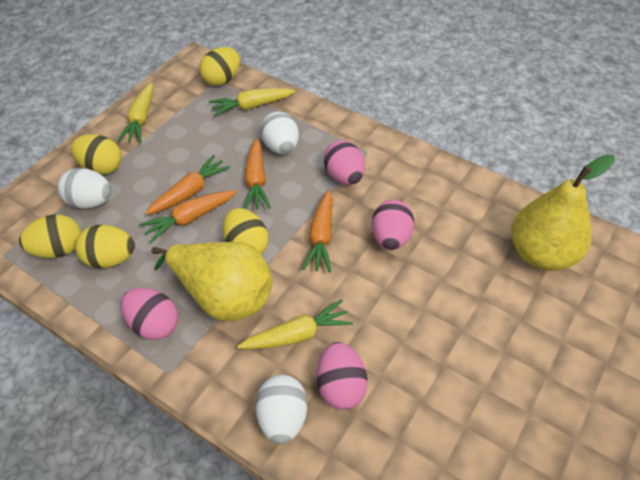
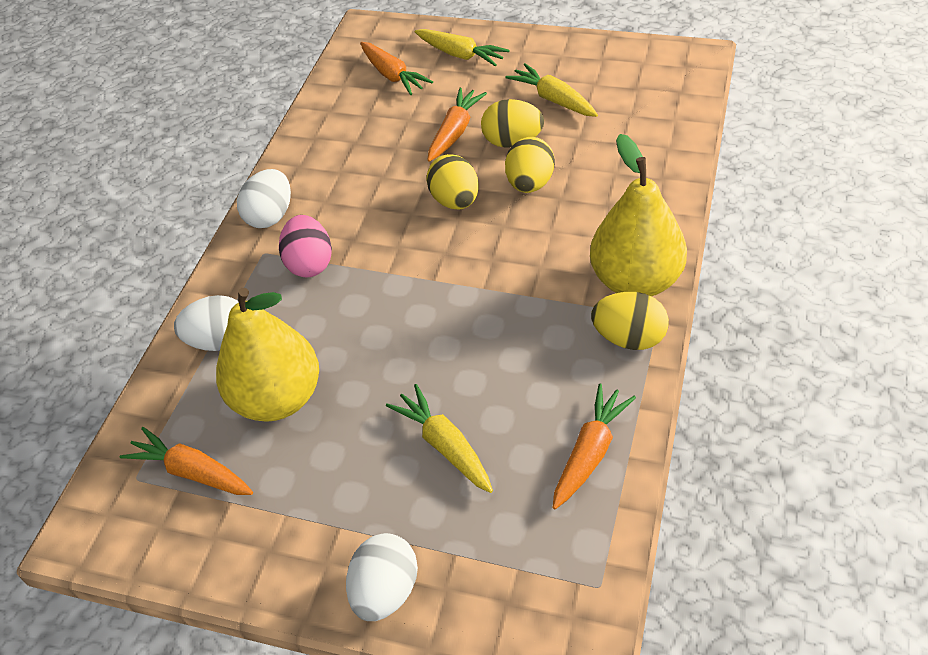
pink egg: 4 -> 1
yellow egg: 5 -> 4

